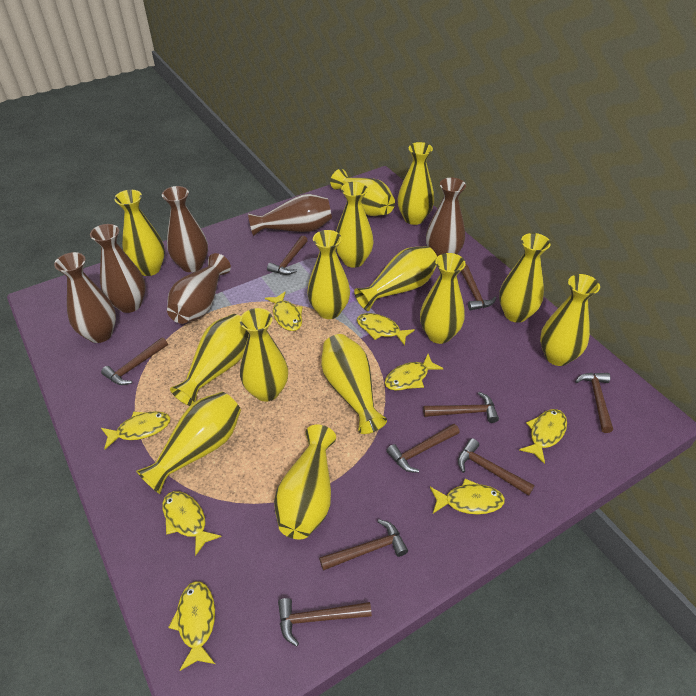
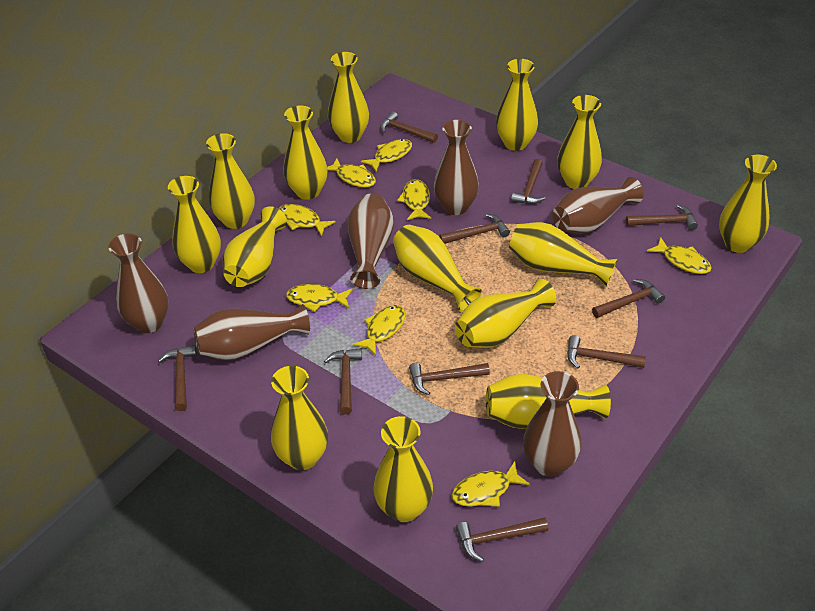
brown hammer: 9 -> 10

